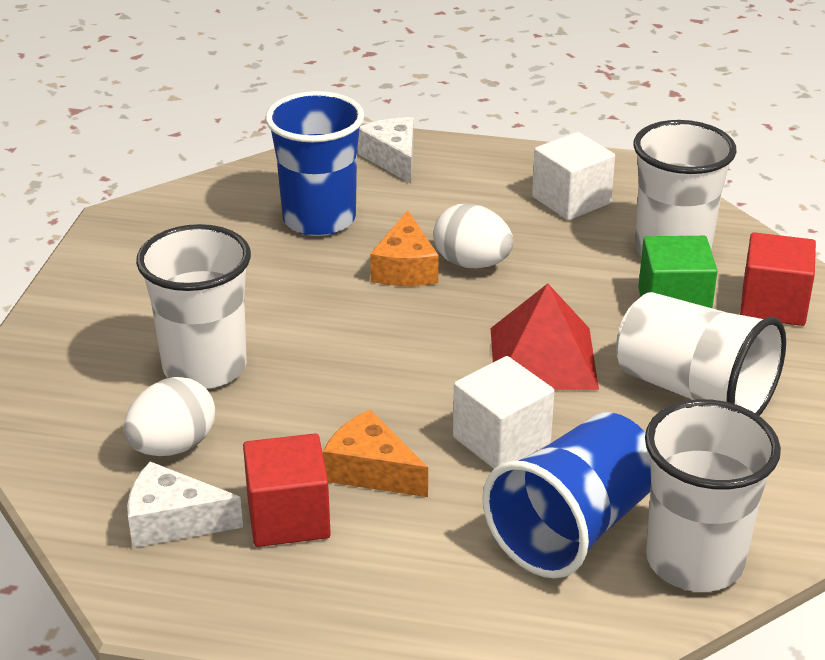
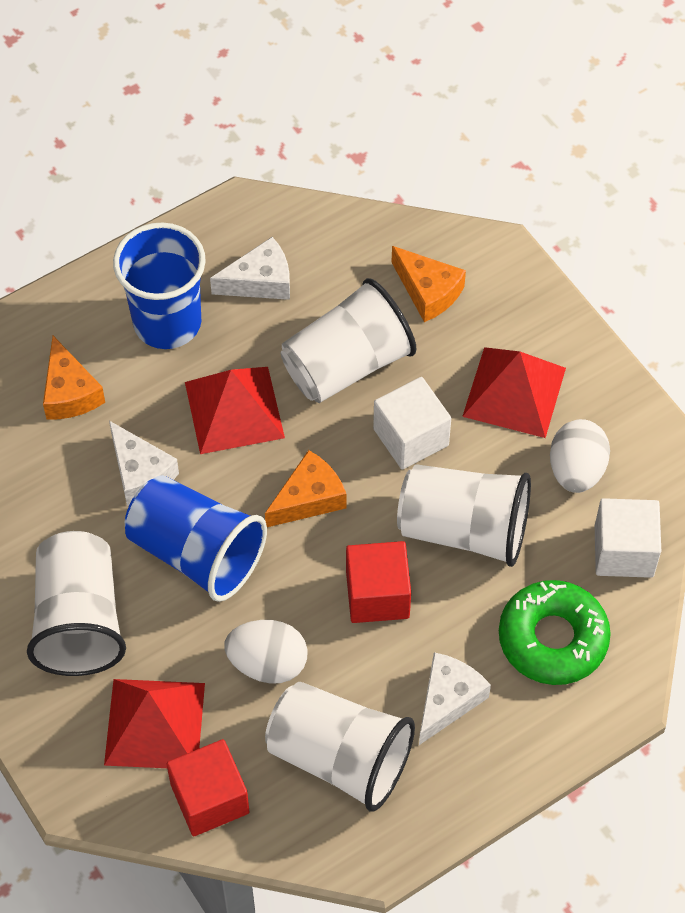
green cube: 1 -> 0
green donut: 0 -> 1
orange cheese: 2 -> 3
red pyramid: 1 -> 3
white cheese: 2 -> 3

